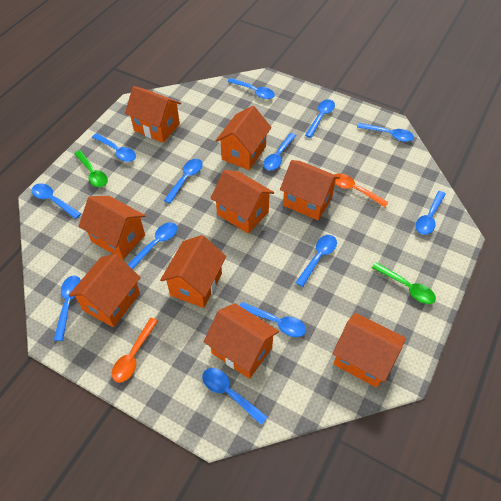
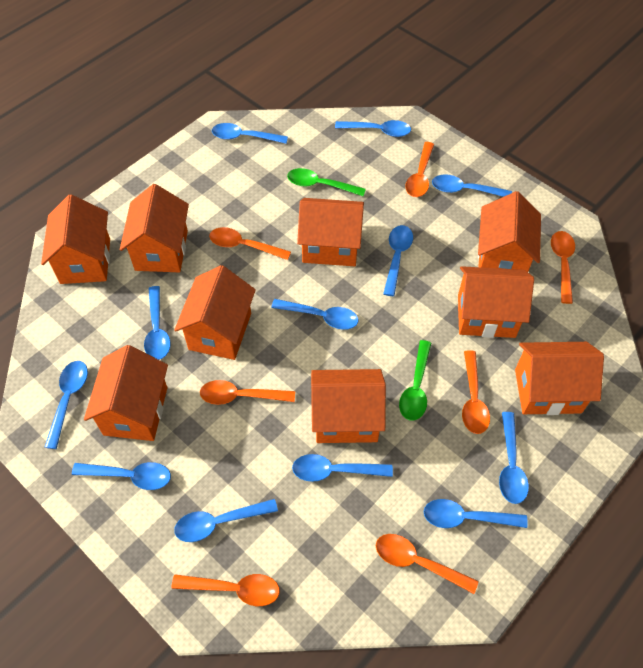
blue spoon: 13 -> 12
orange spoon: 2 -> 7

